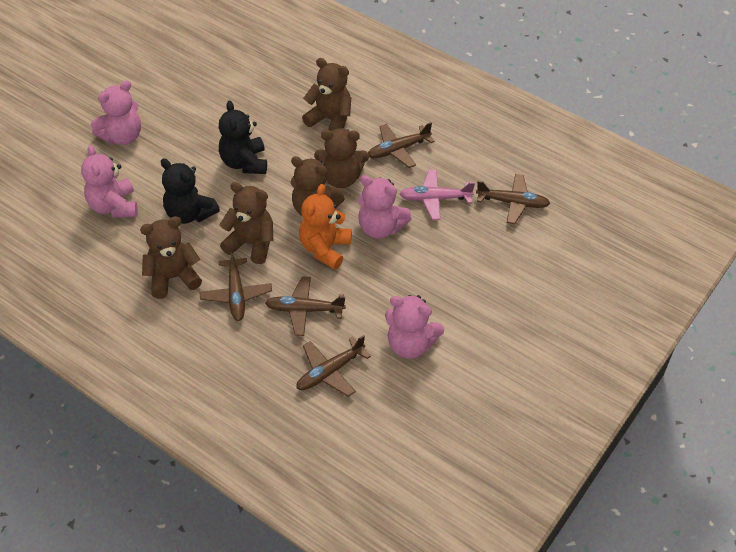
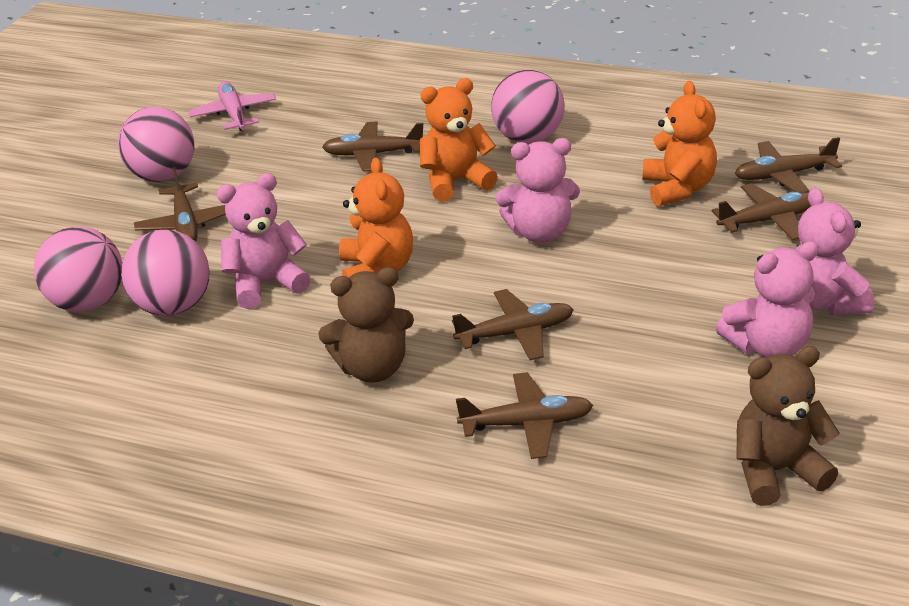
black teddy bear: 2 -> 0
brown plane: 5 -> 6
brown teddy bear: 5 -> 2
orange teddy bear: 1 -> 3
pink ball: 0 -> 4

